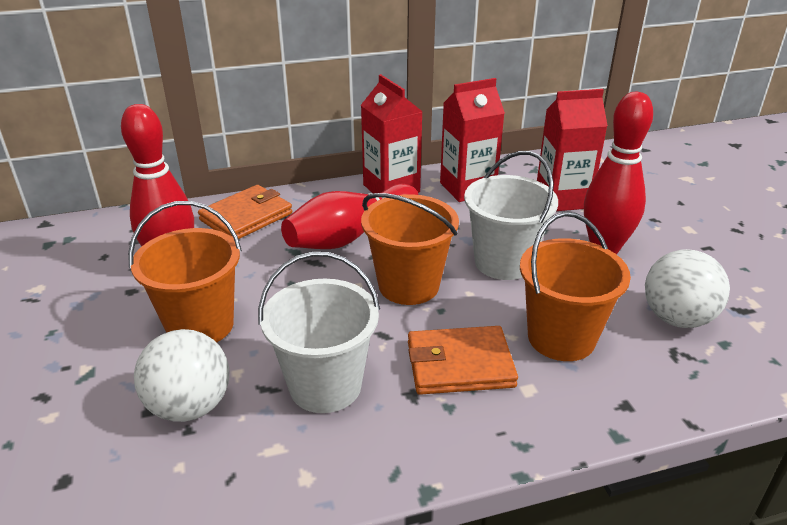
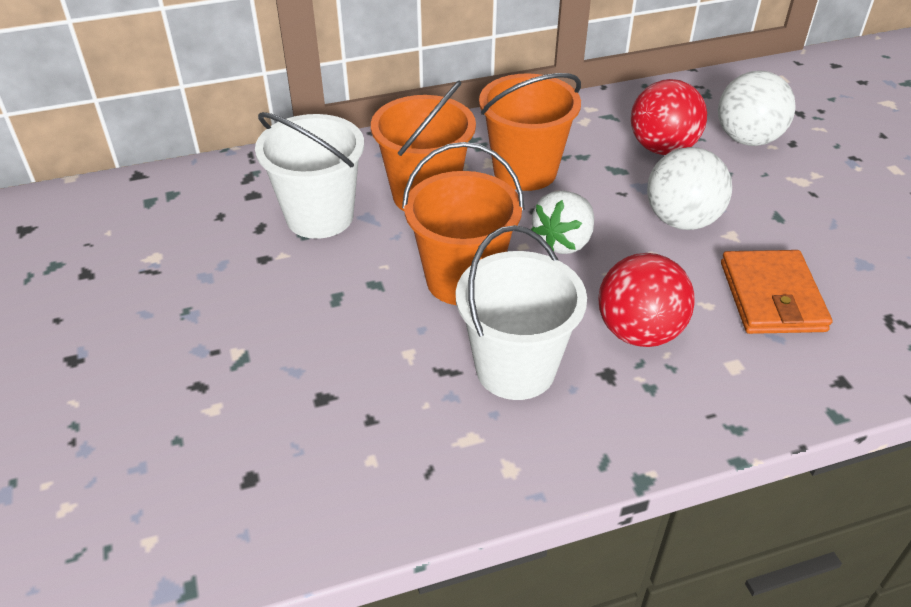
orange wallet: 2 -> 1
red ball: 0 -> 2
red bowling pin: 3 -> 0
red carton: 3 -> 0
white strawberry: 0 -> 1

